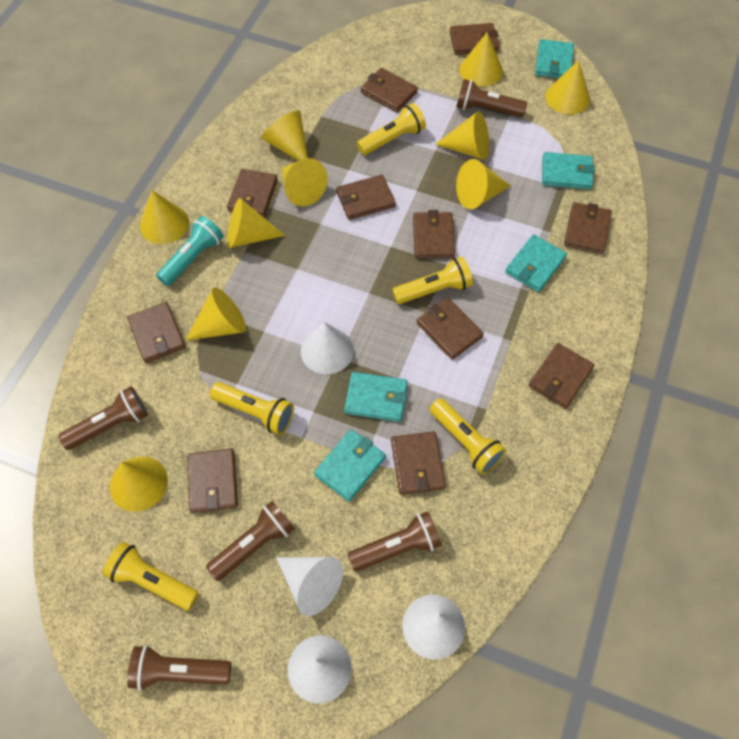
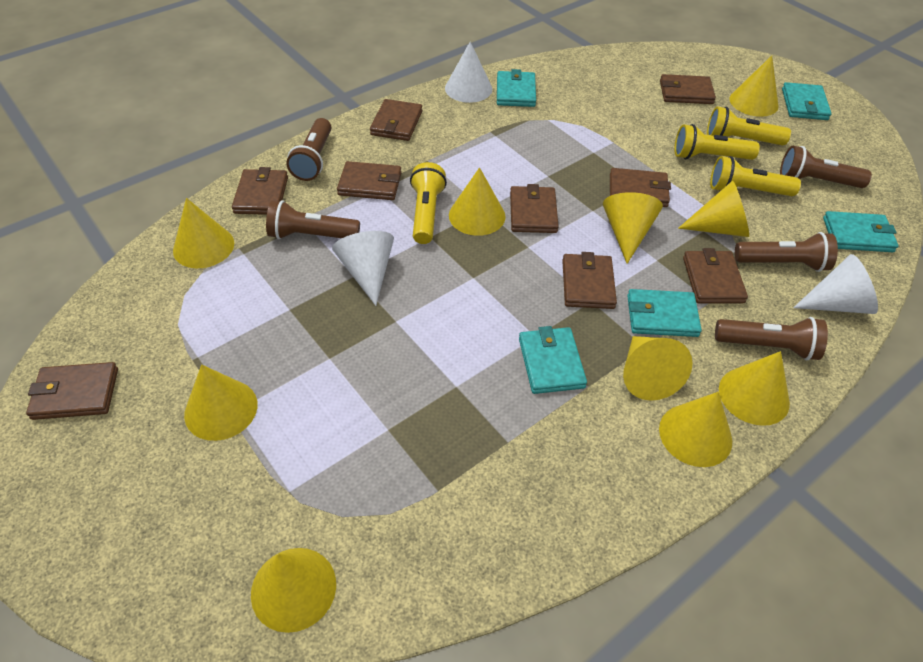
brown wallet: 11 -> 9
turquoise flashlight: 1 -> 0
white cone: 4 -> 3
yellow flashlight: 5 -> 4

